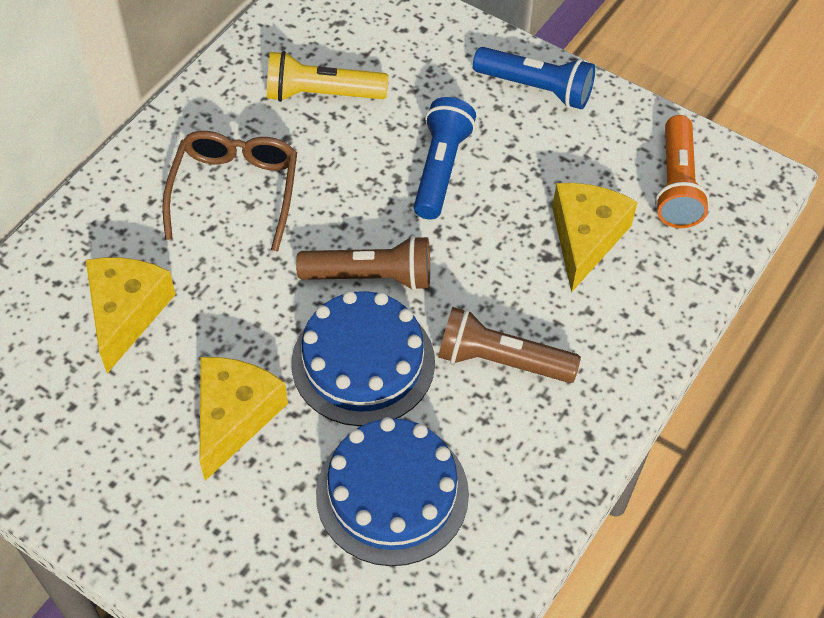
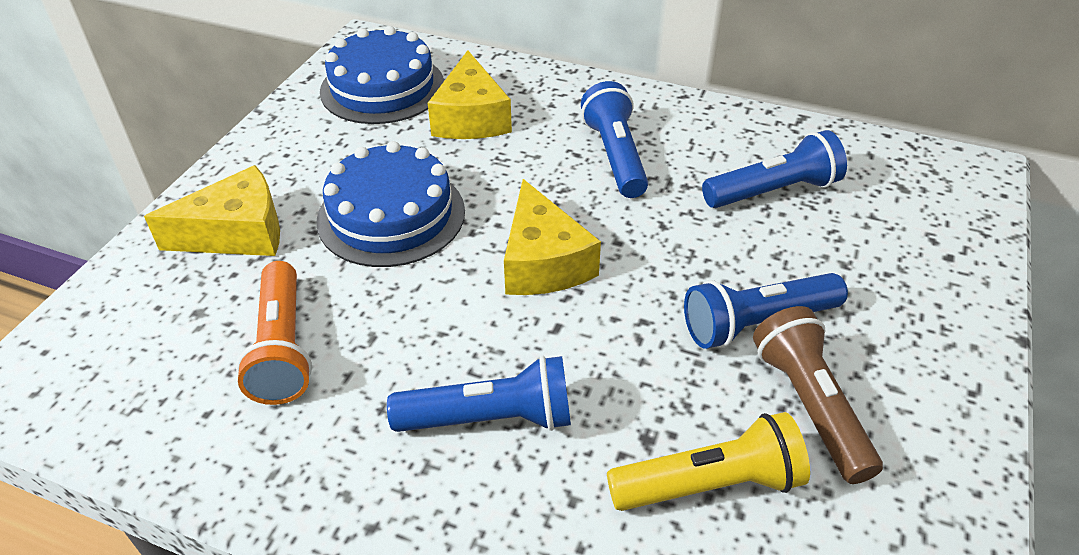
blue flashlight: 2 -> 4
brown flashlight: 2 -> 1
brown glasses: 1 -> 0

